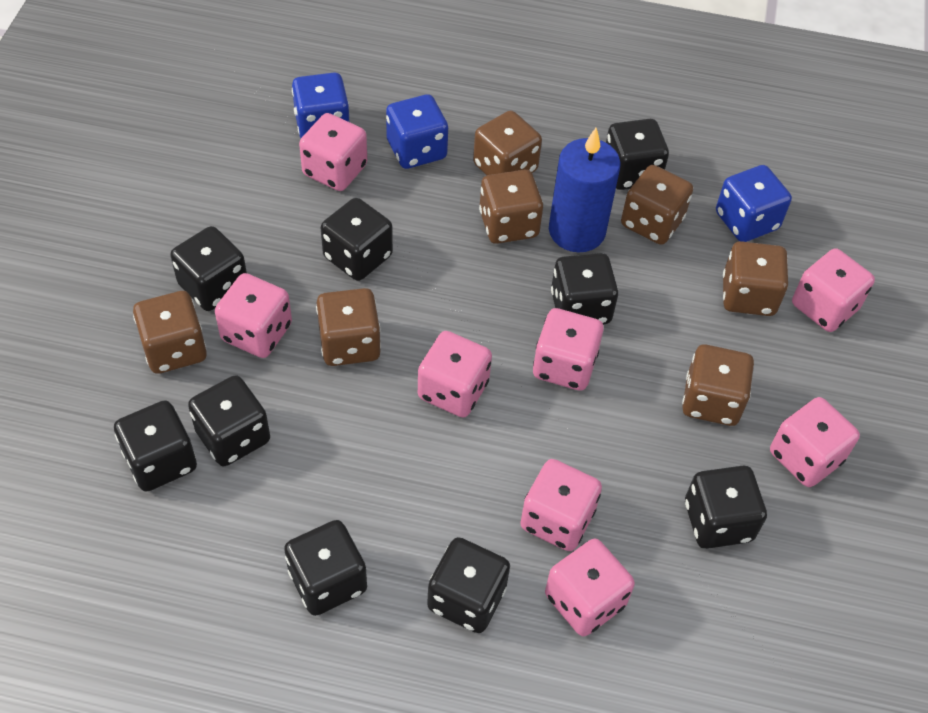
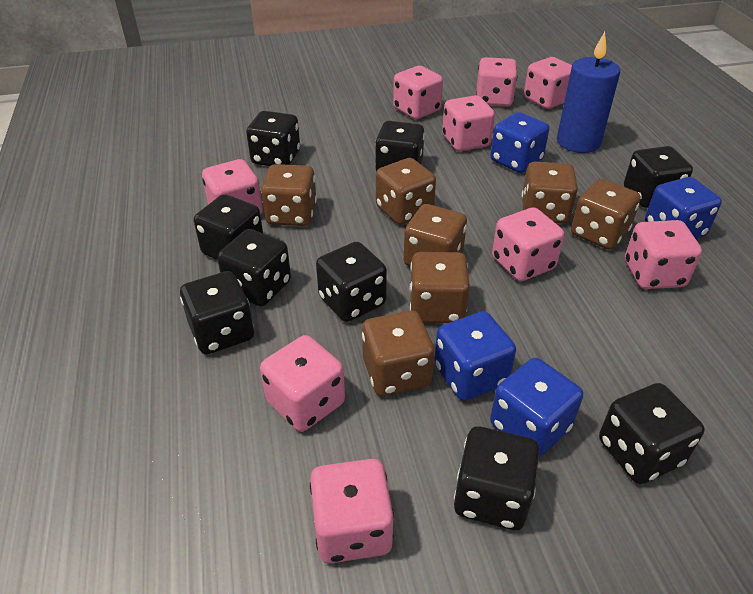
blue dice: 3 -> 4
pink dice: 8 -> 9

